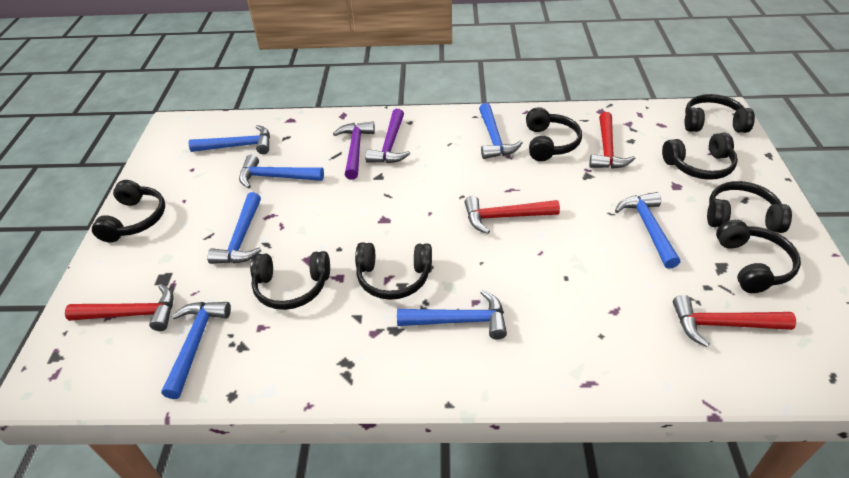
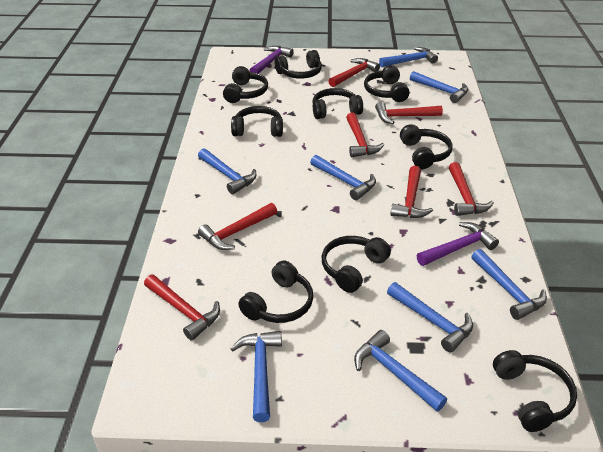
black headphones: 8 -> 9
blue hammer: 7 -> 8
red hammer: 4 -> 7

